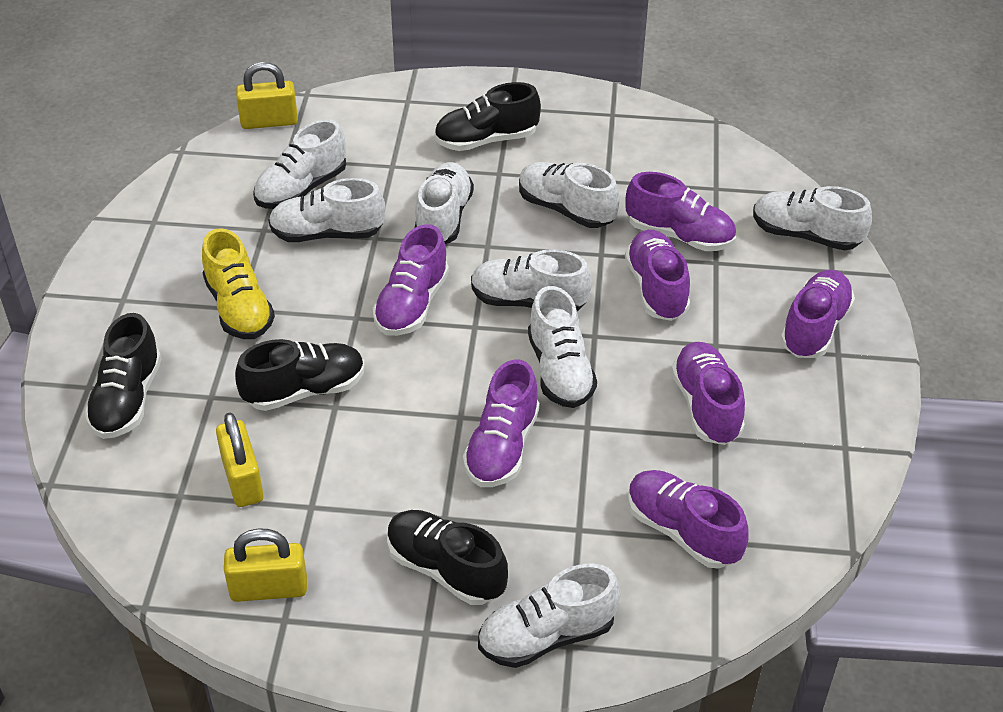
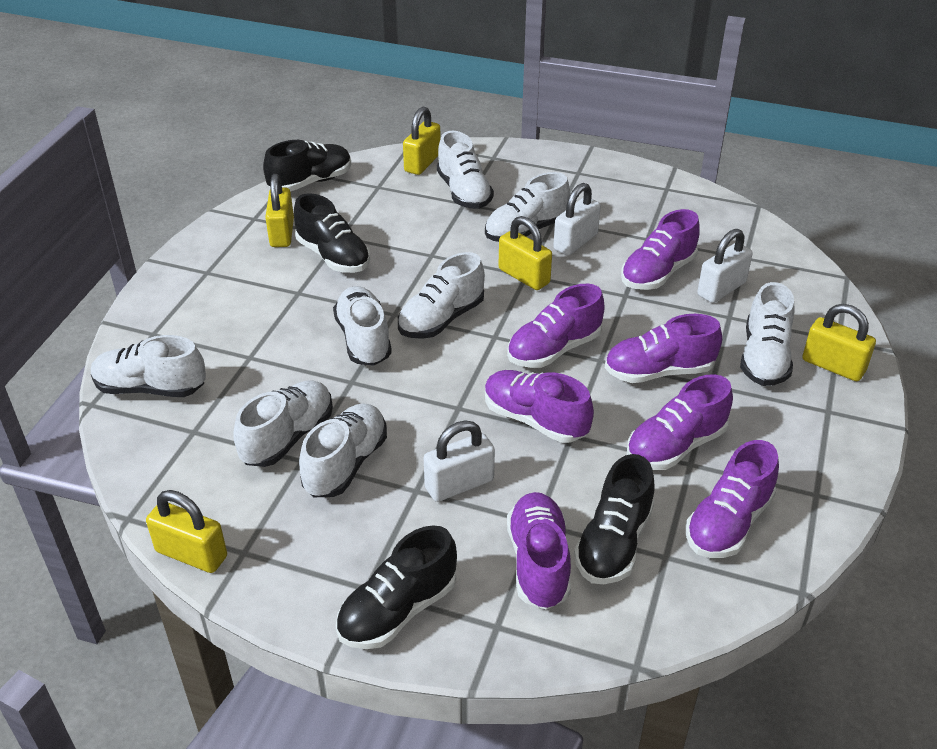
white padlock: 0 -> 3
yellow padlock: 3 -> 5
yellow shoe: 1 -> 0

